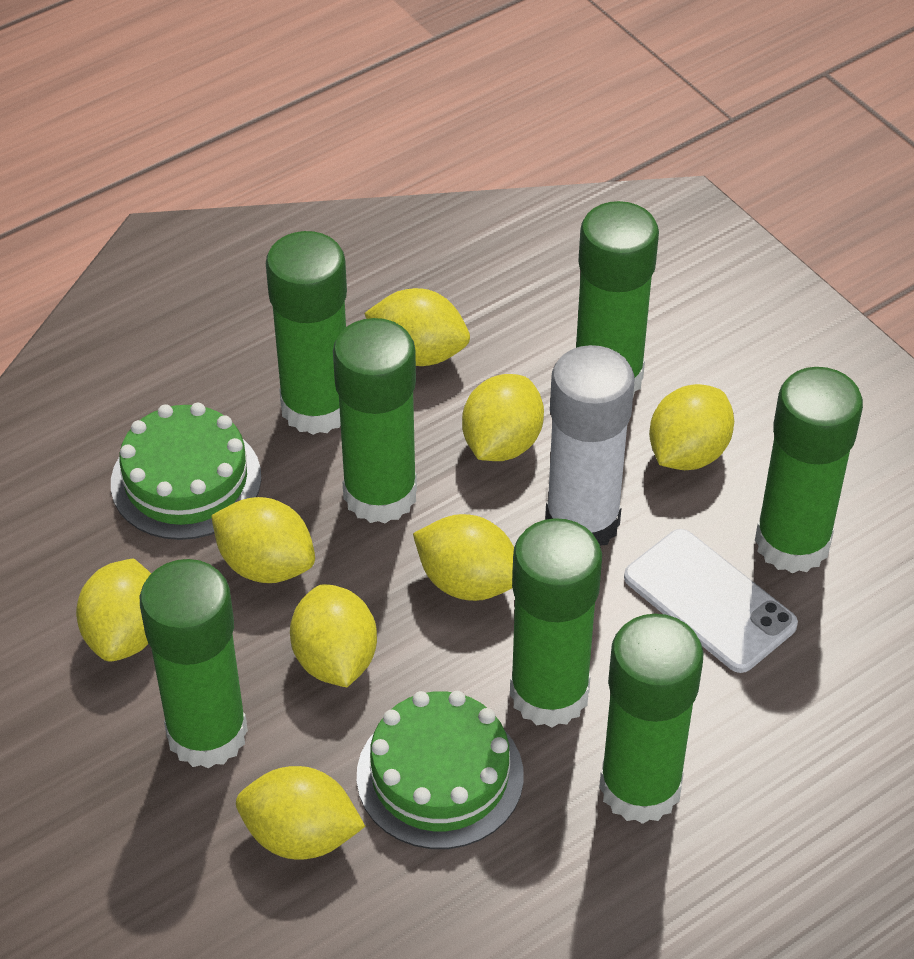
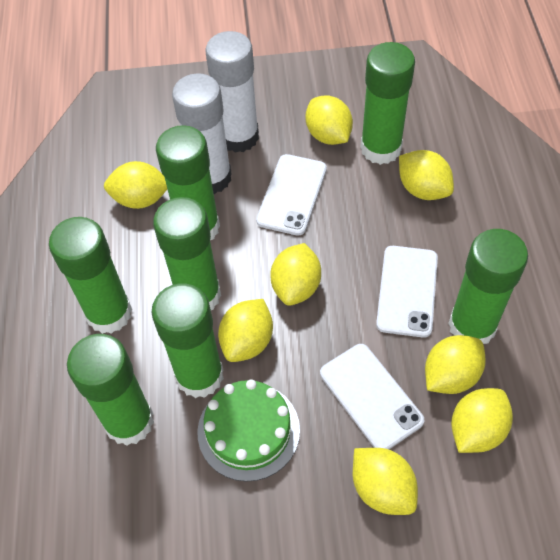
green cake: 2 -> 1
white glue stick: 1 -> 2
white phone: 1 -> 3

